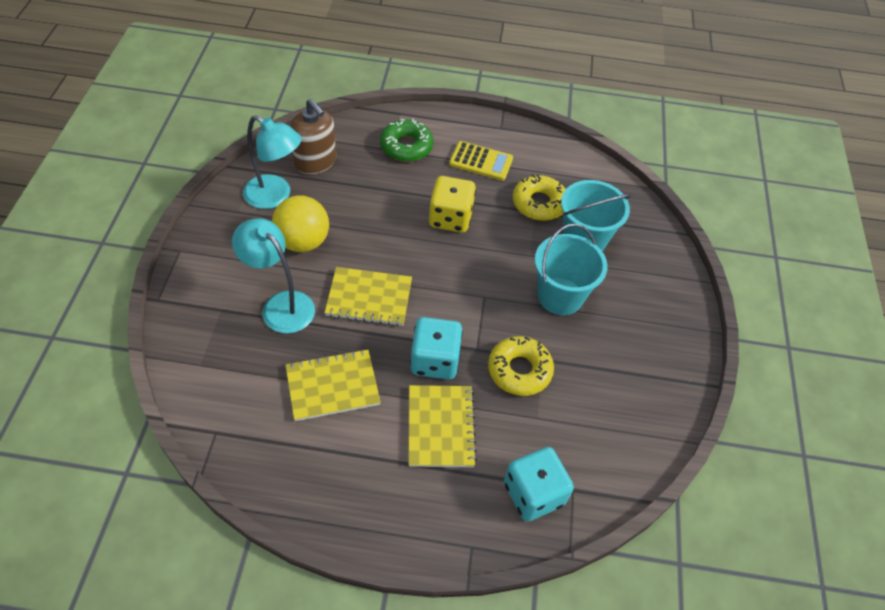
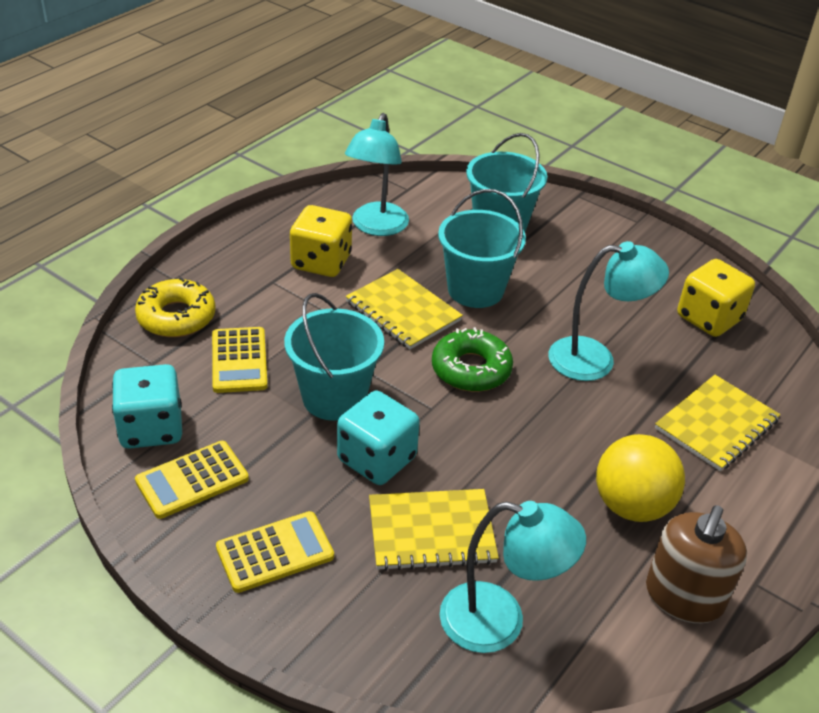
turquoise bucket: 2 -> 3
turquoise lamp: 2 -> 3
yellow calculator: 1 -> 3
yellow dice: 1 -> 2
yellow donut: 2 -> 1

